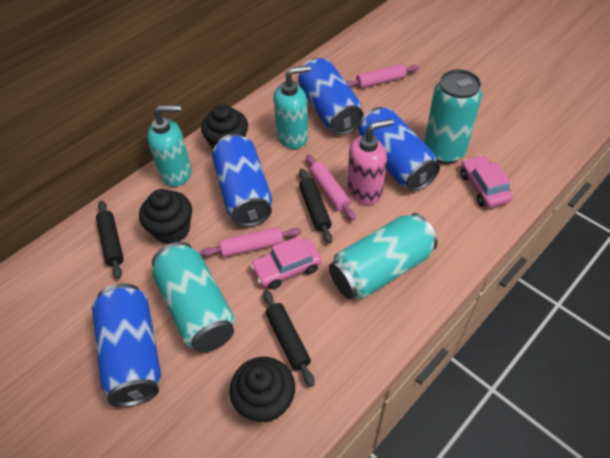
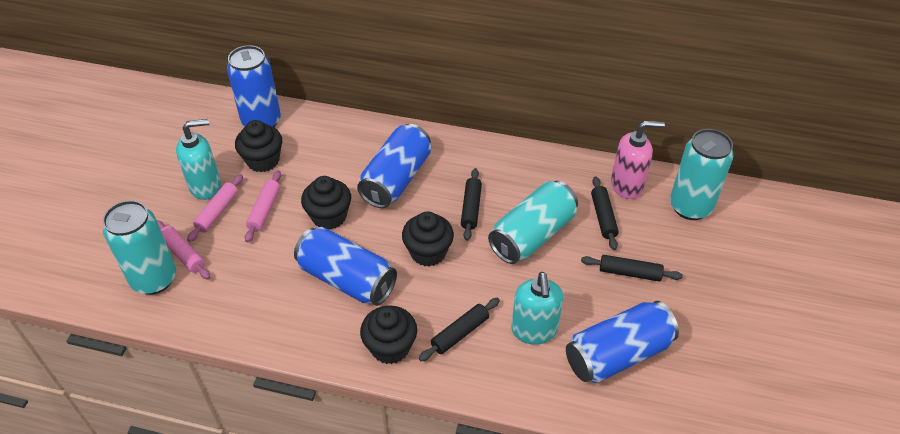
black cupcake: 3 -> 4
black rolling pin: 3 -> 4
pink car: 2 -> 0

